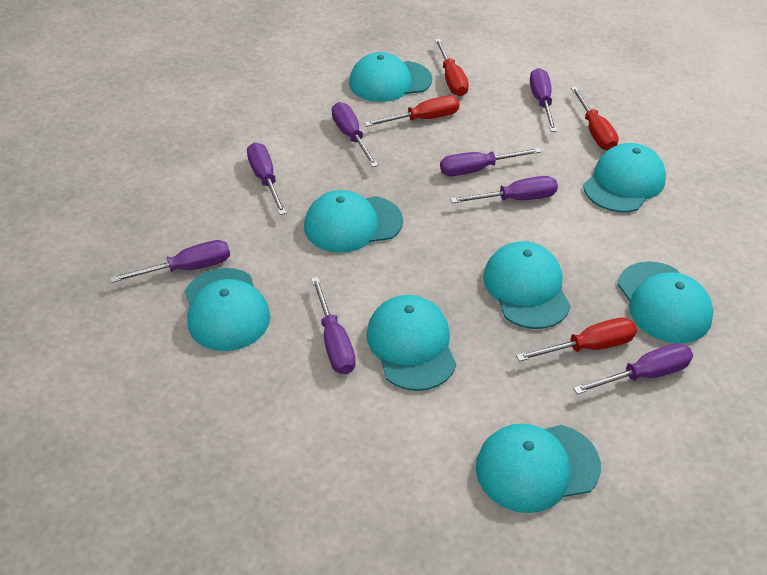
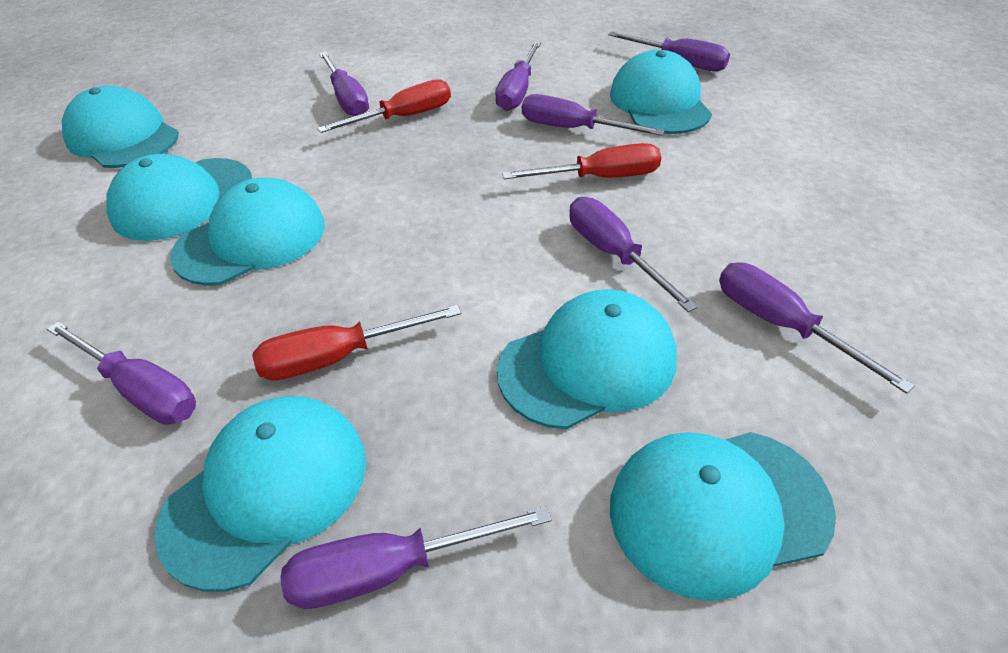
red screwdriver: 4 -> 3
turquoise cap: 8 -> 7

